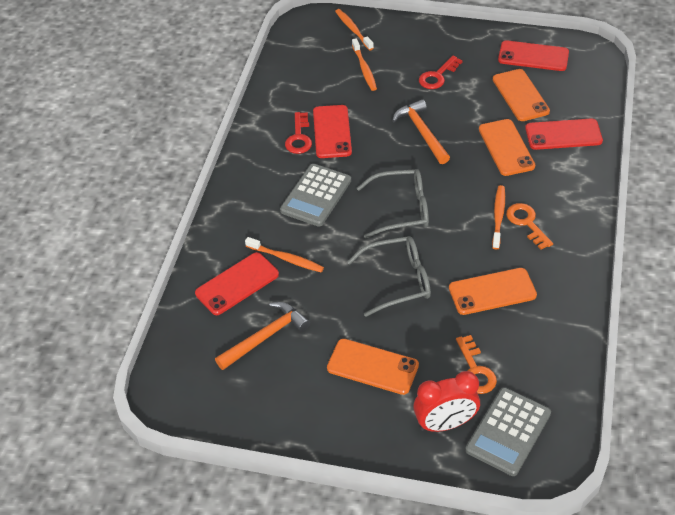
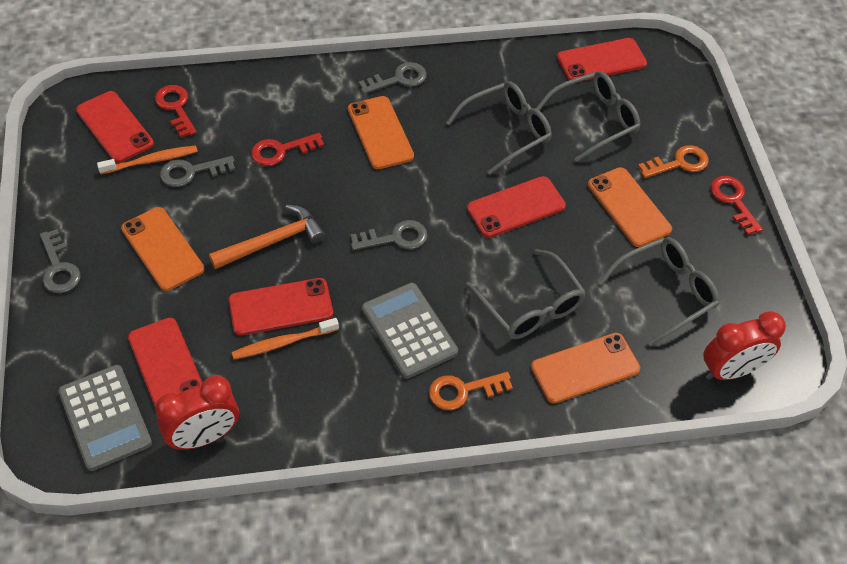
grey glasses: 2 -> 4
grey key: 0 -> 4
orange hammer: 2 -> 1
orange toothbrush: 4 -> 2
red clock: 1 -> 2
red key: 2 -> 3
red phone: 4 -> 5

